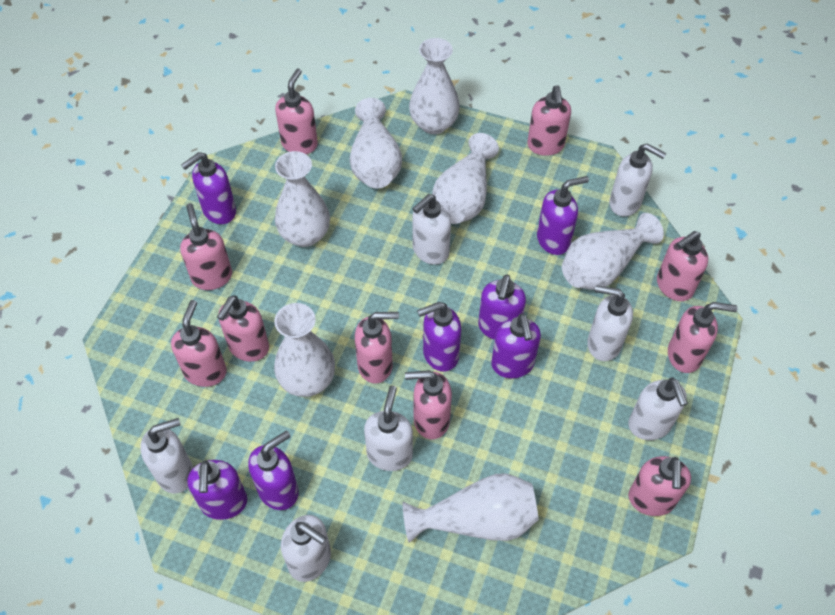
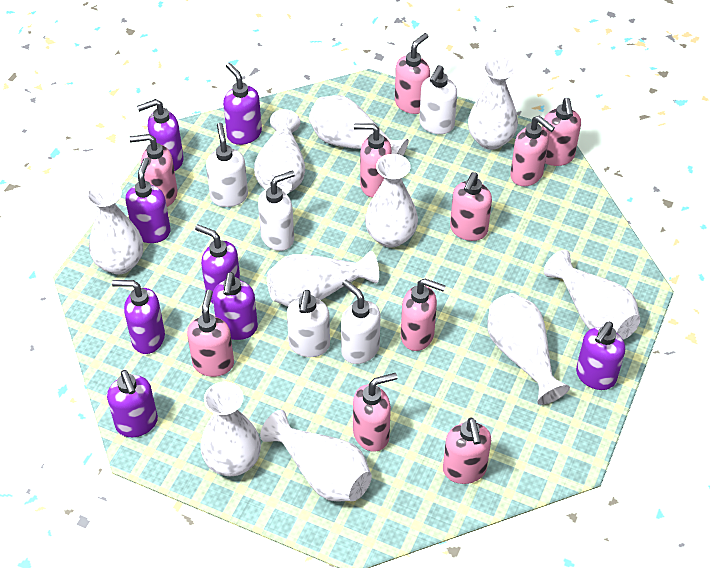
purple soap dispenser: 7 -> 8
white soap dispenser: 7 -> 5
white vase: 7 -> 10

